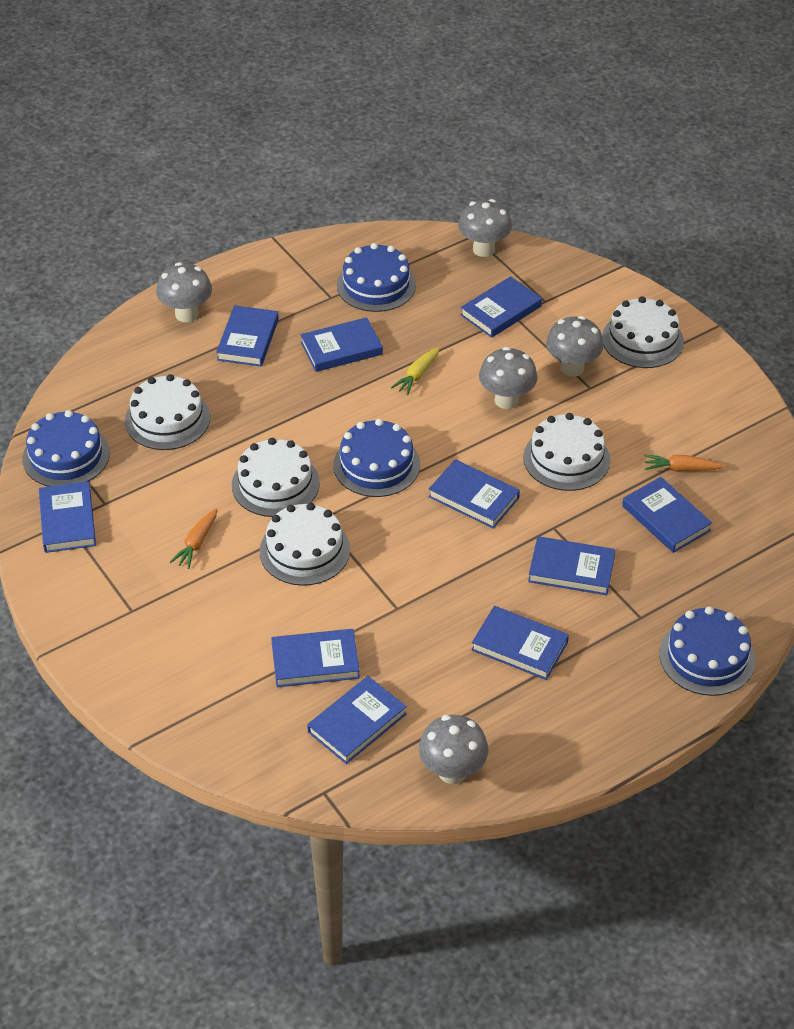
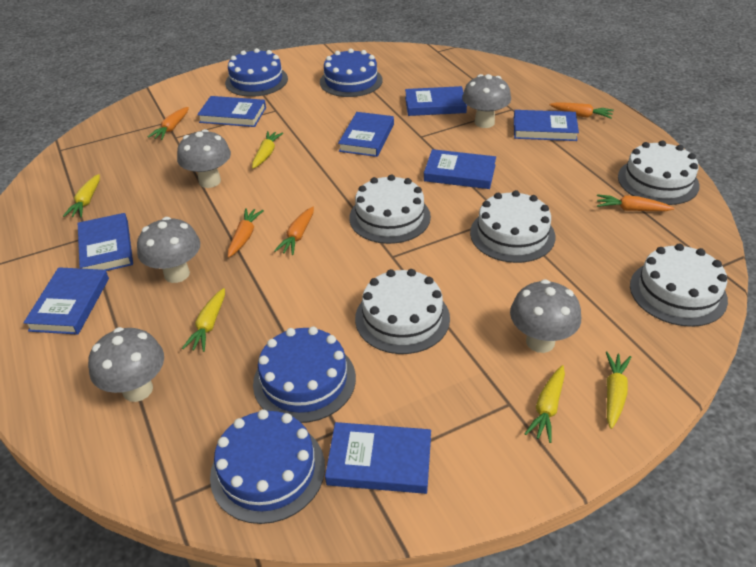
blue book: 10 -> 8
orange carrot: 2 -> 5
yellow carrot: 1 -> 5

